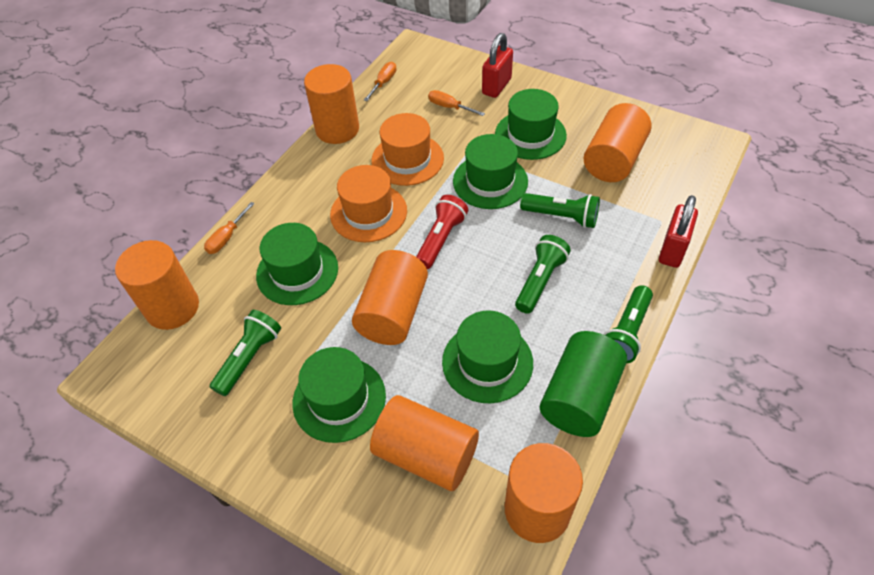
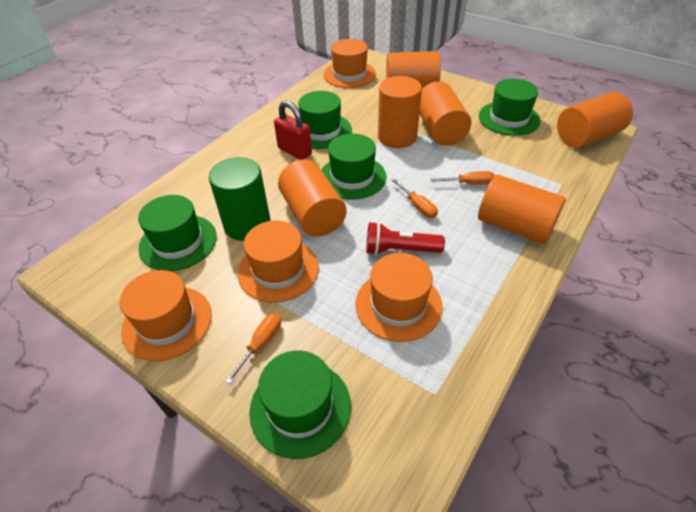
green flashlight: 4 -> 0
orange hat: 2 -> 4
red padlock: 2 -> 1

